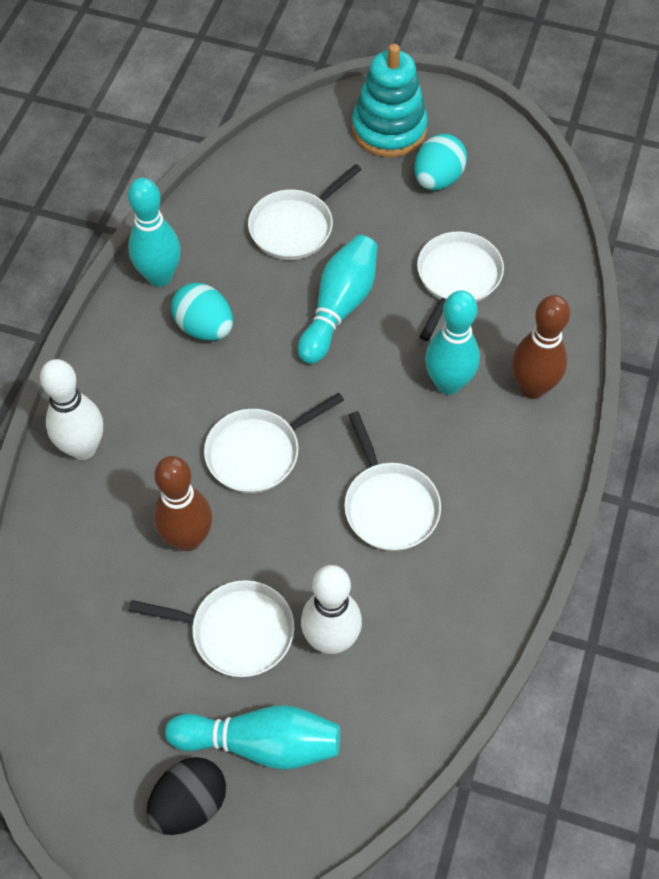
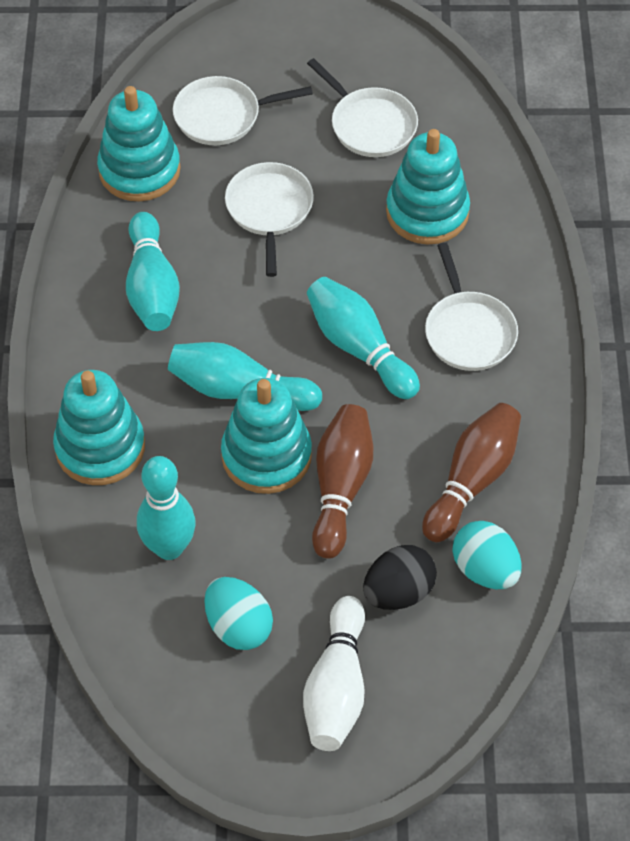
turquoise stacking toy: 1 -> 4
white bowling pin: 2 -> 1
white pan: 5 -> 4

